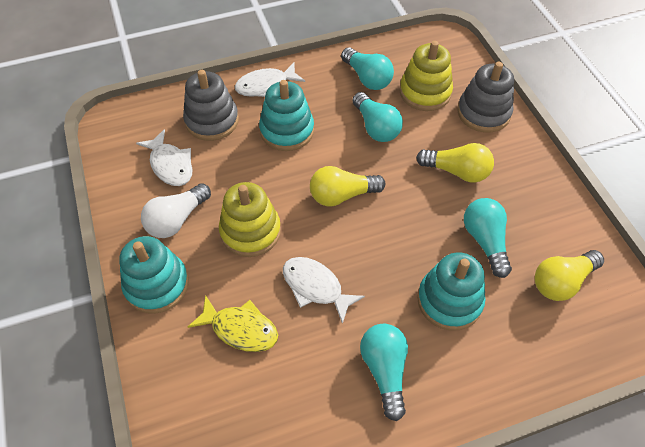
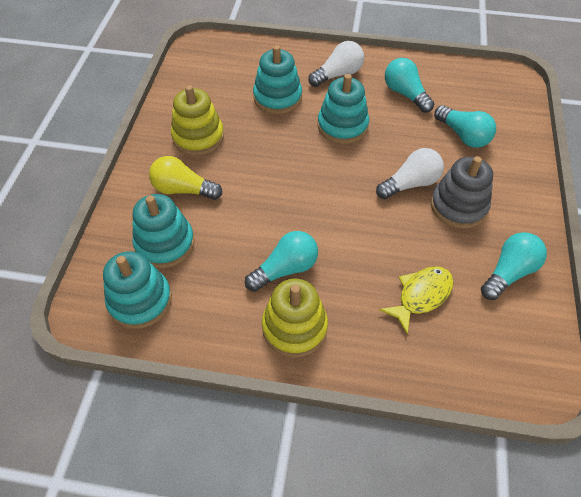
grey stacking toy: 2 -> 1
turquoise stacking toy: 3 -> 4
white fish: 3 -> 0
white light bulb: 1 -> 2
yellow light bulb: 3 -> 1

